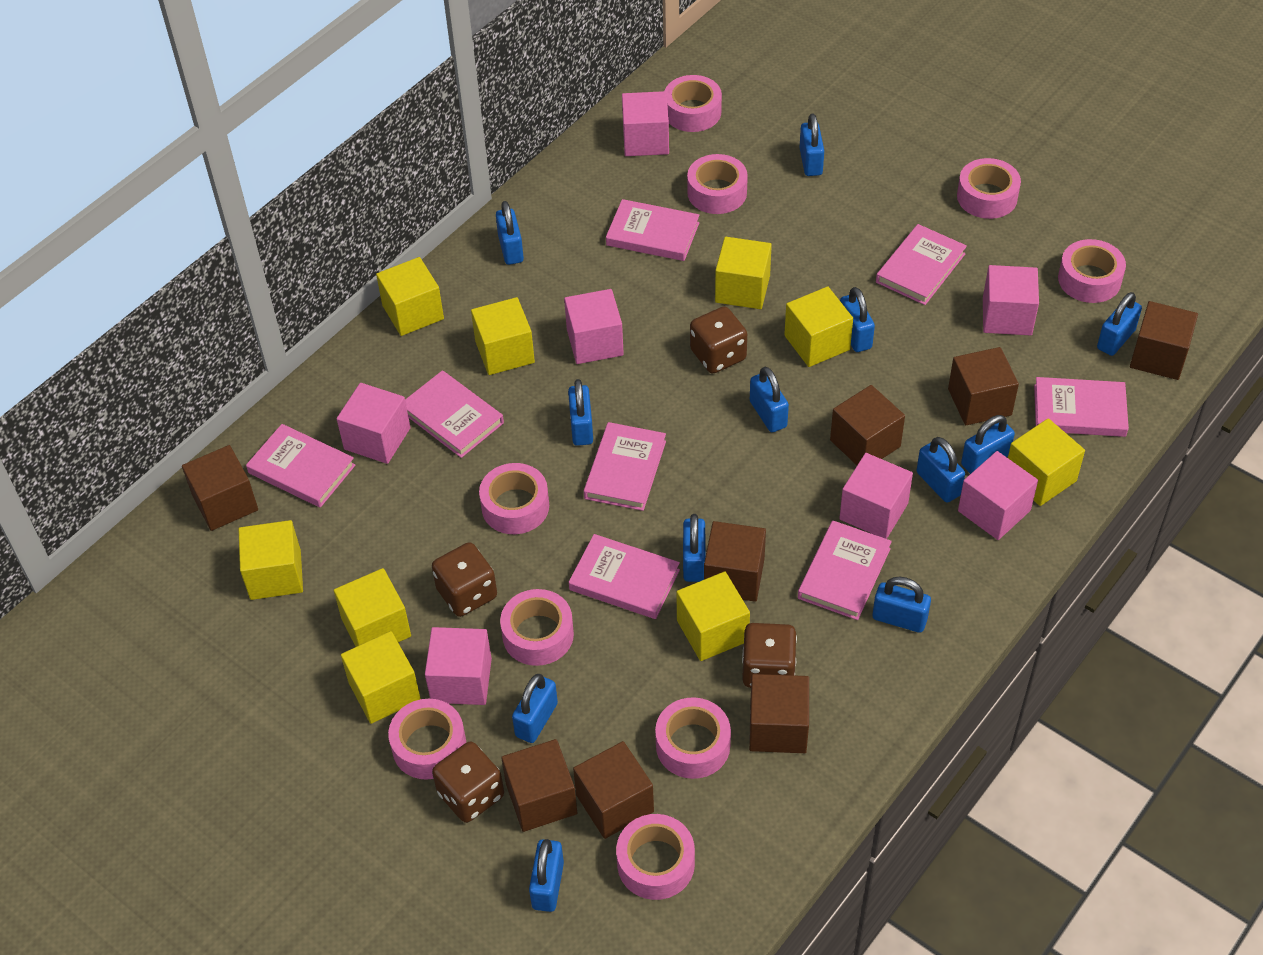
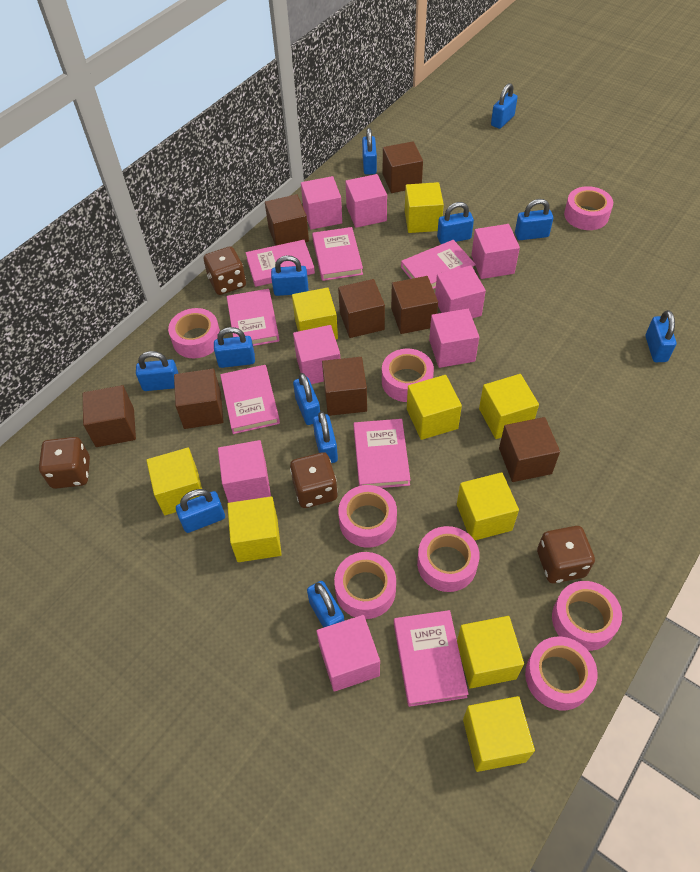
pink book: 8 -> 7
pink cube: 7 -> 8
pink tape: 9 -> 8

